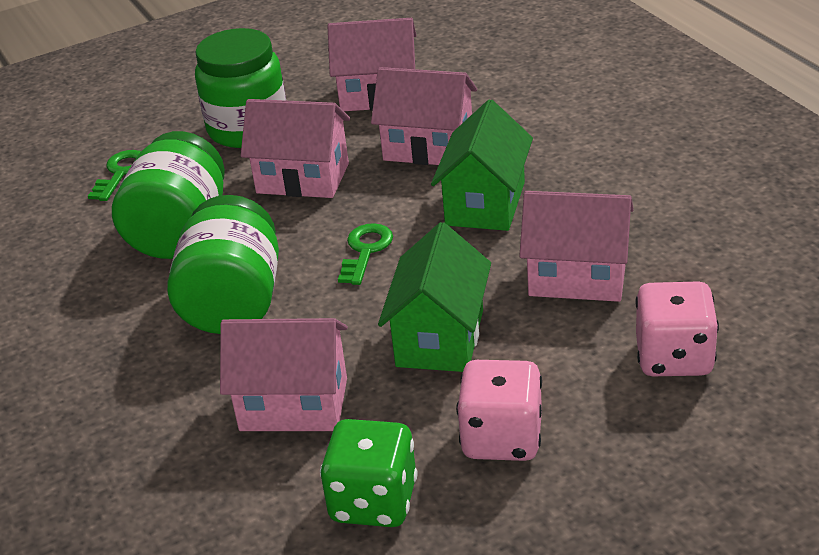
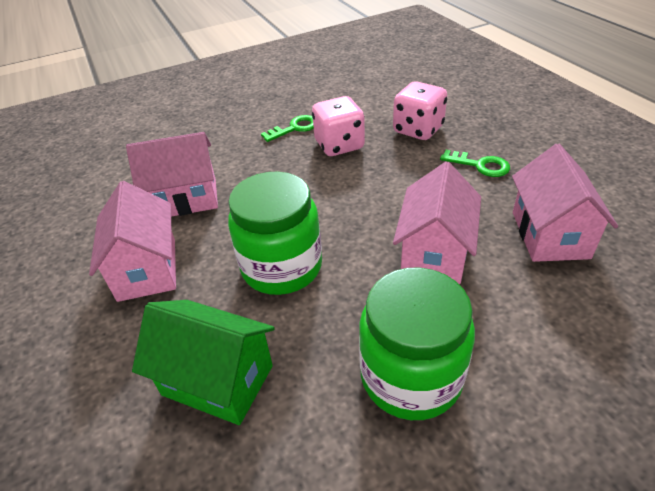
green dice: 1 -> 0
green house: 2 -> 1
green jar: 3 -> 2
pink house: 5 -> 4

